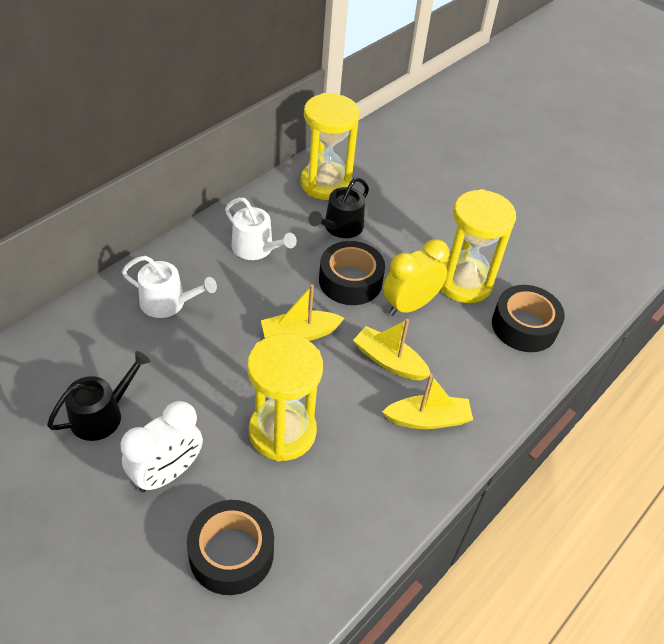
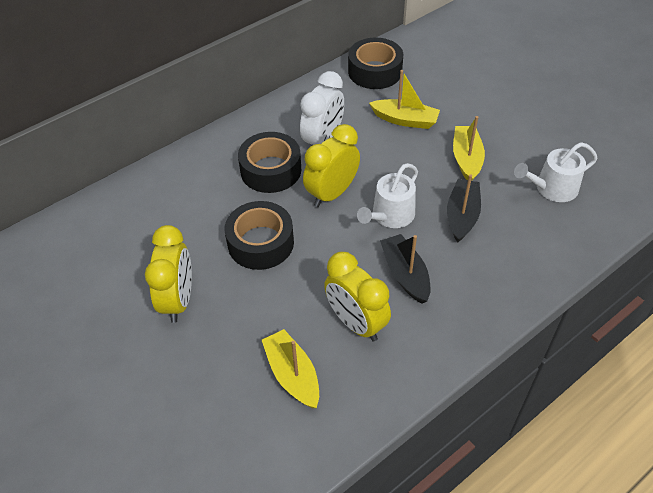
black boat: 0 -> 2
black watering can: 2 -> 0
yellow clock: 1 -> 3
yellow hourglass: 3 -> 0

